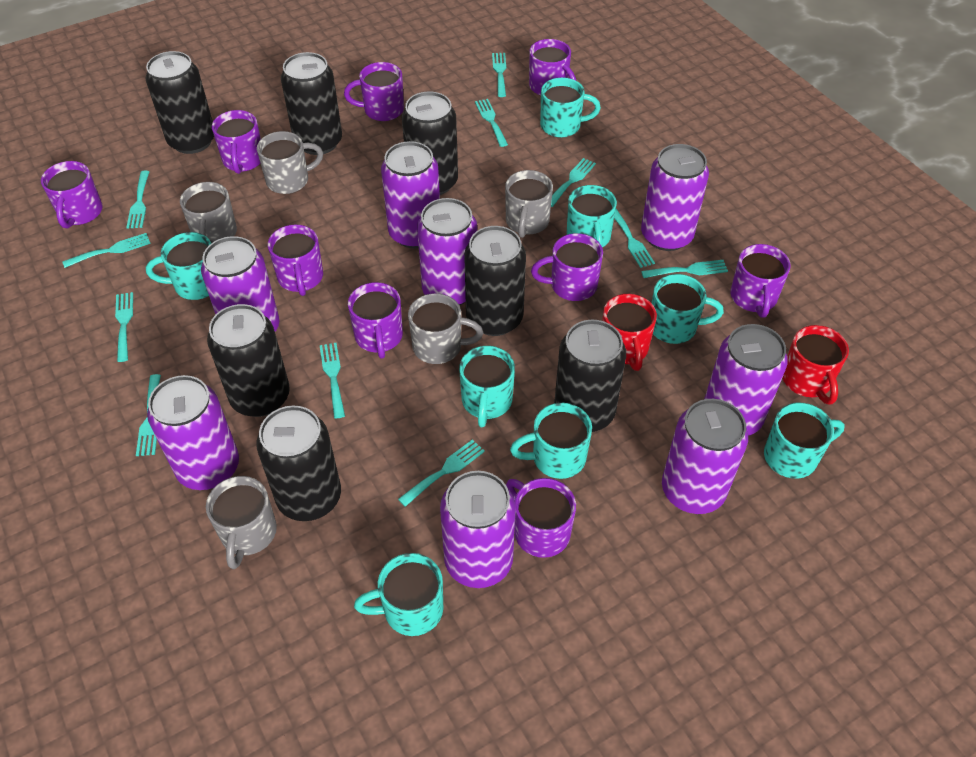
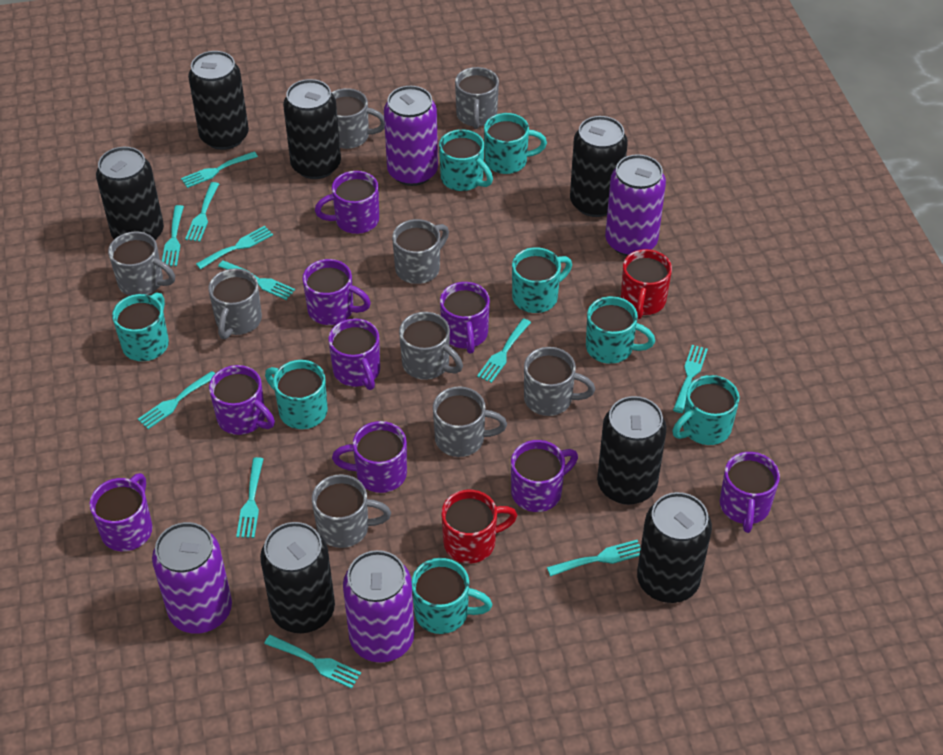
grey mug: 5 -> 9
purple can: 8 -> 4

